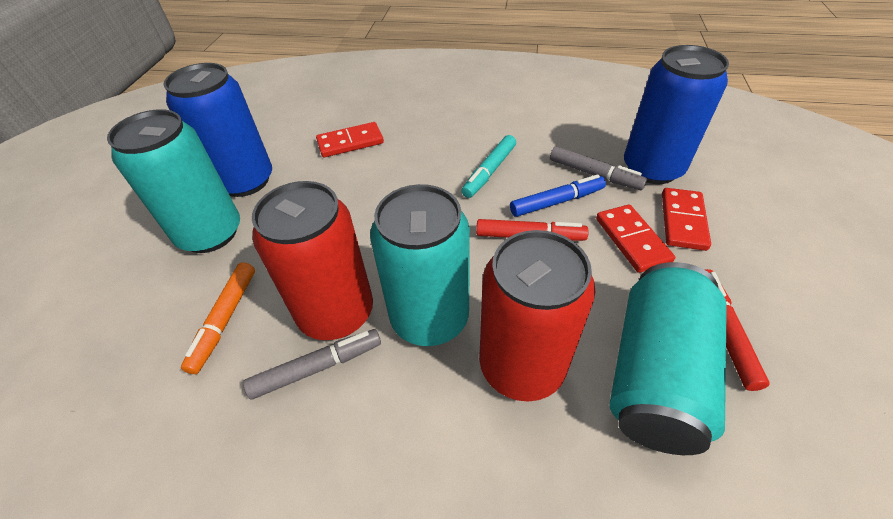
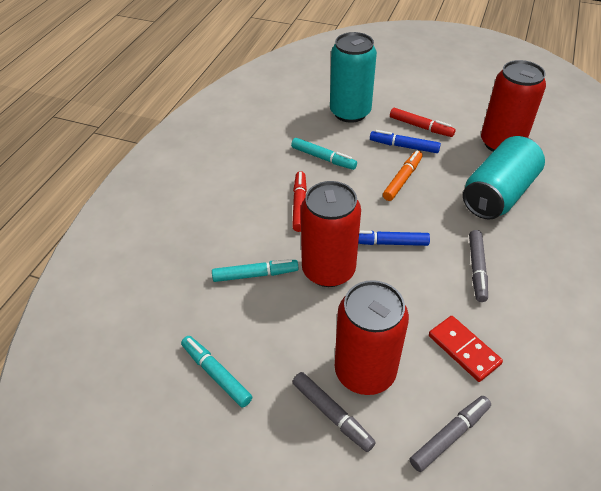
blue can: 2 -> 0
blue marker: 1 -> 2
grey marker: 2 -> 3
red can: 2 -> 3
red domino: 3 -> 1
turquoise can: 3 -> 2
turquoise marker: 1 -> 3

